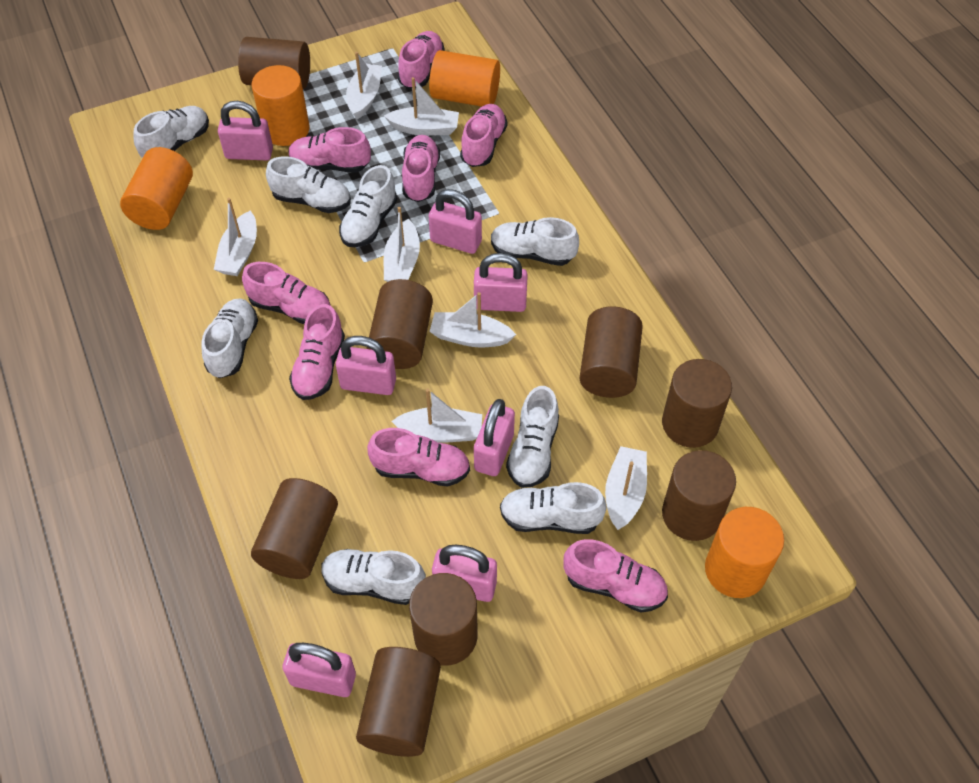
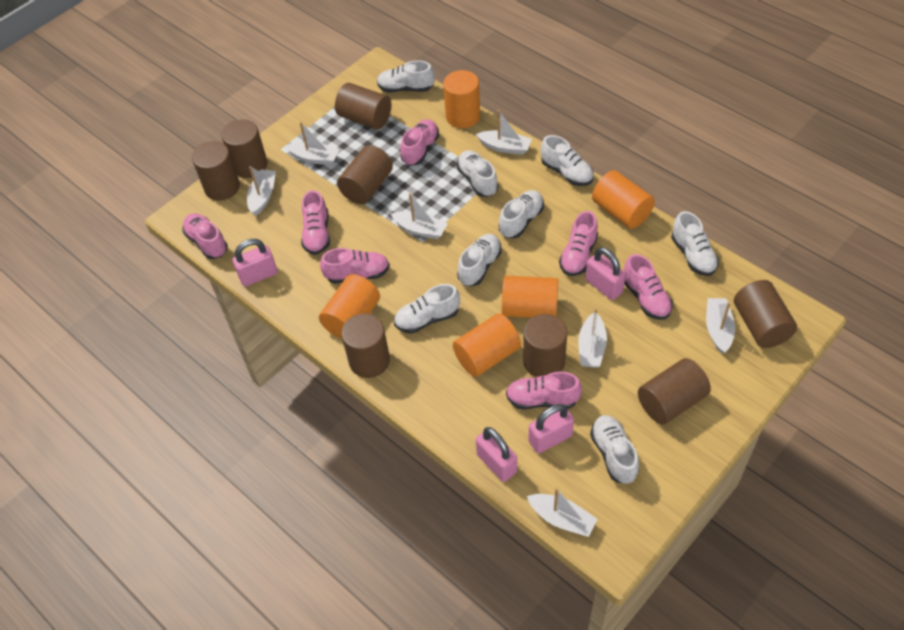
orange cylinder: 4 -> 5
pink padlock: 7 -> 4
pink shoe: 8 -> 7

